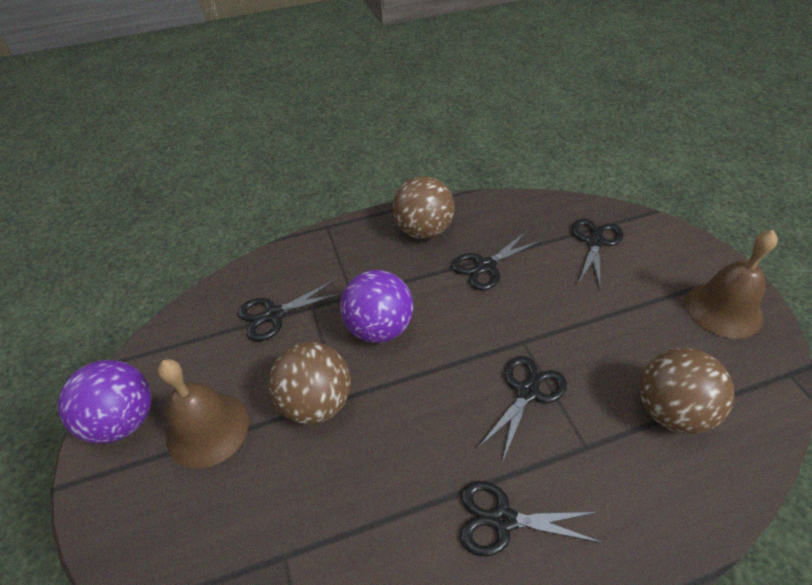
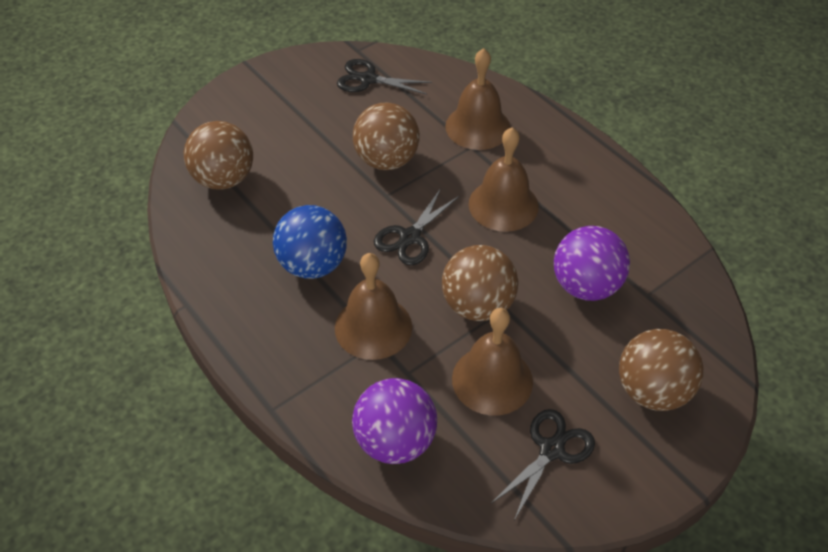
black scissors: 5 -> 3
blue ball: 0 -> 1
brown ball: 3 -> 4
brown bell: 2 -> 4

